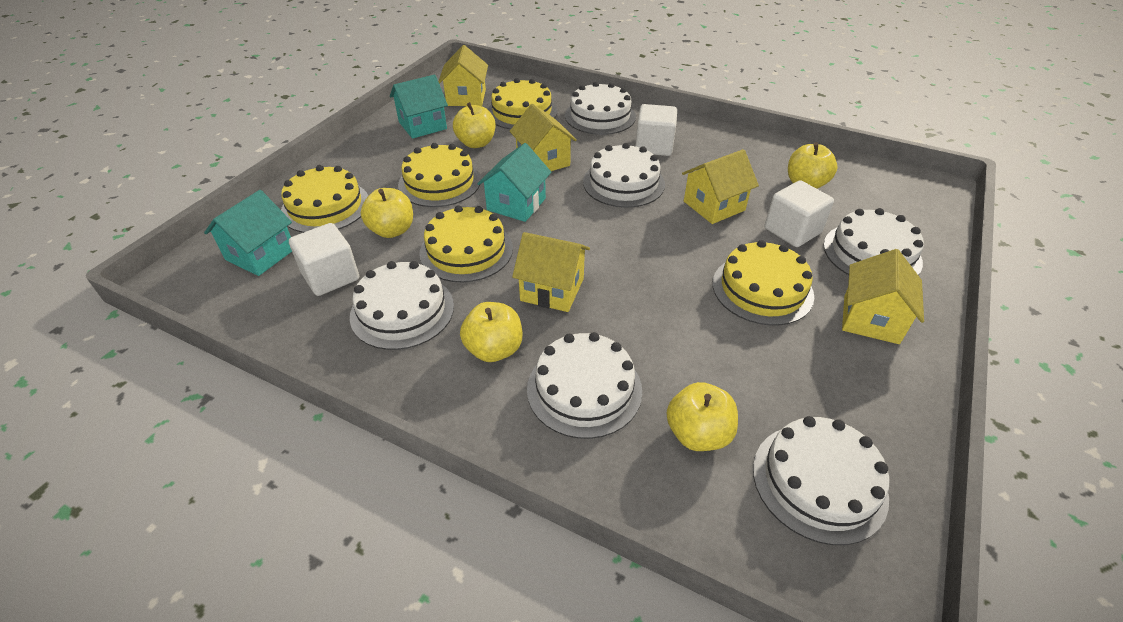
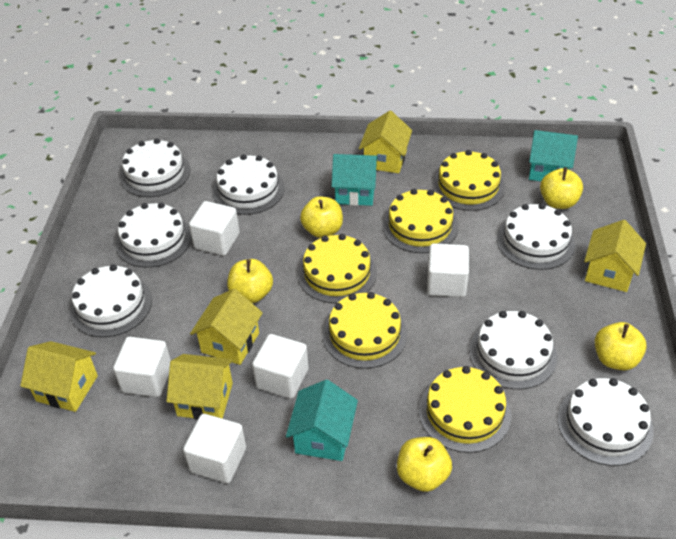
white cake: 6 -> 7
white cube: 3 -> 5

